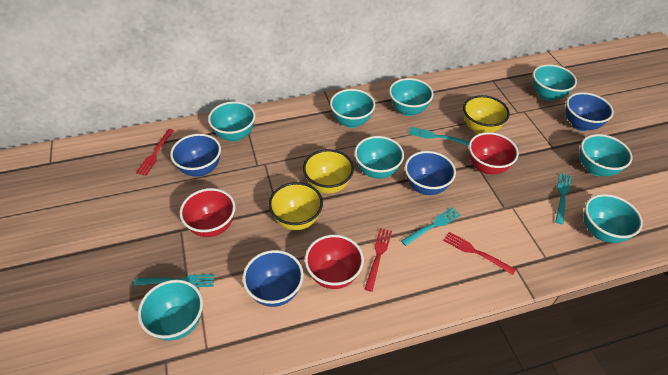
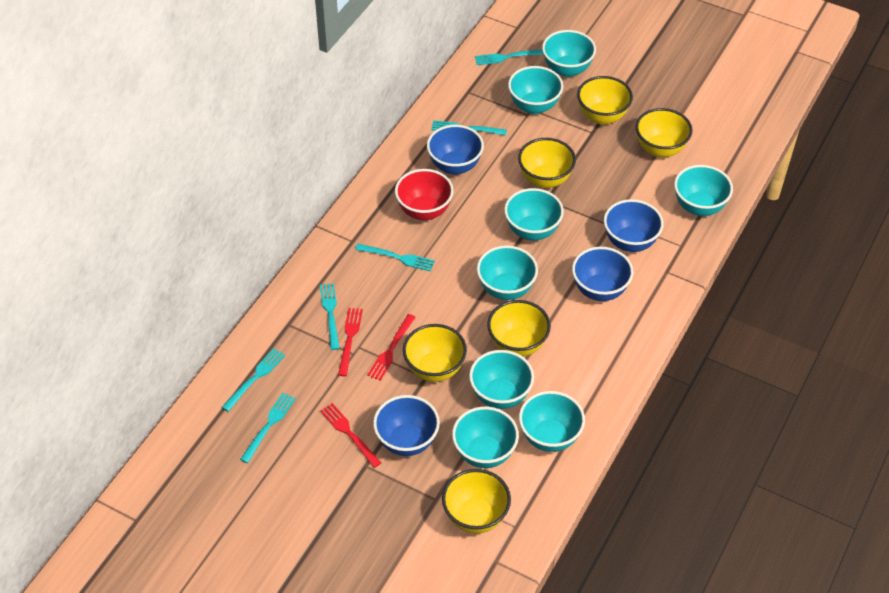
red bowl: 3 -> 1
turquoise fork: 4 -> 6
yellow bowl: 3 -> 6

